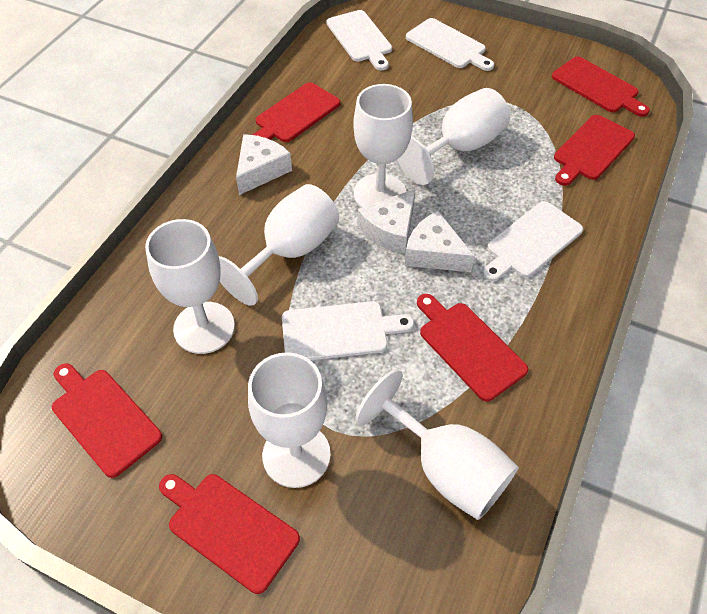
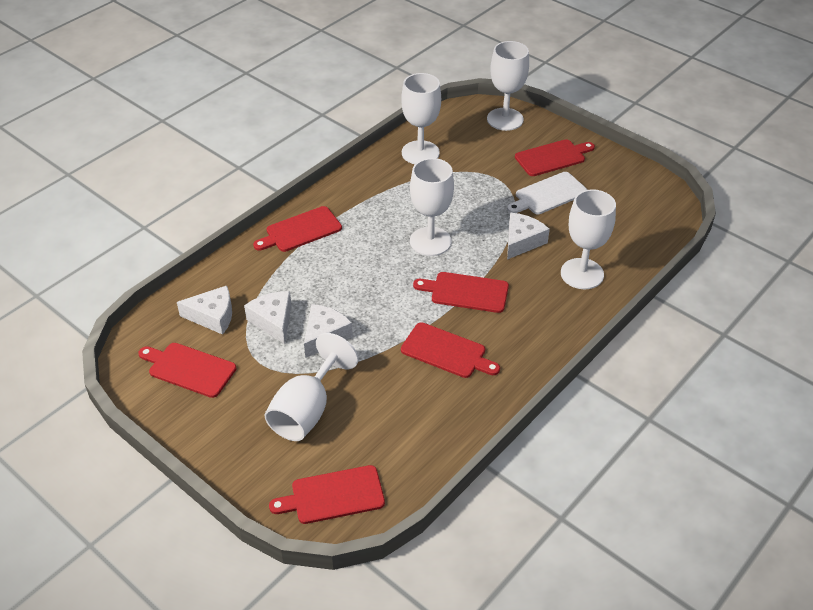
white cheese: 3 -> 4
white cutting board: 4 -> 1
white goblet: 6 -> 5

